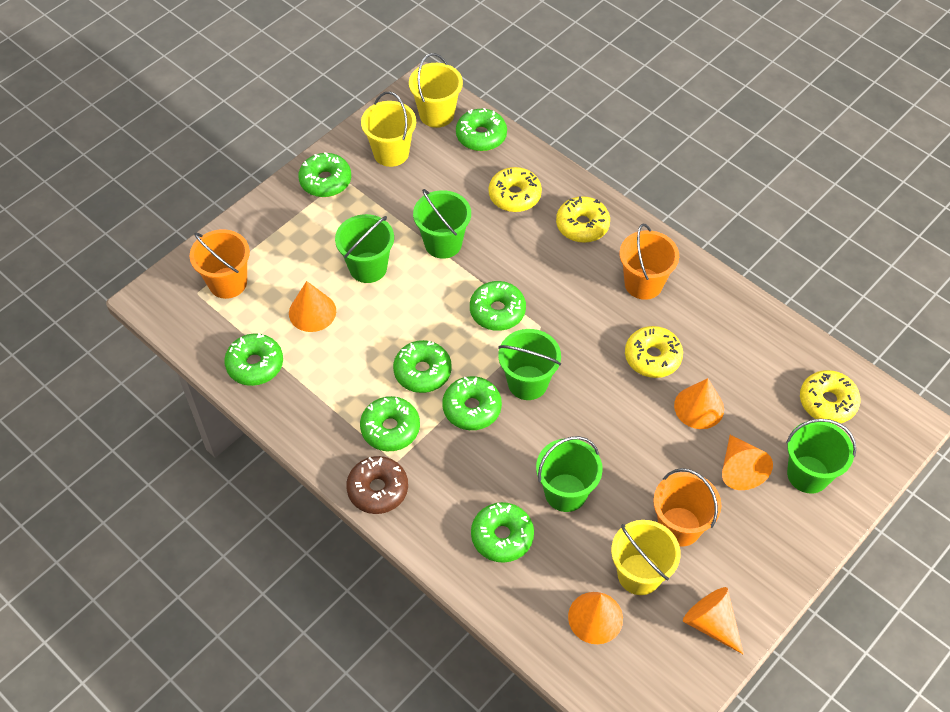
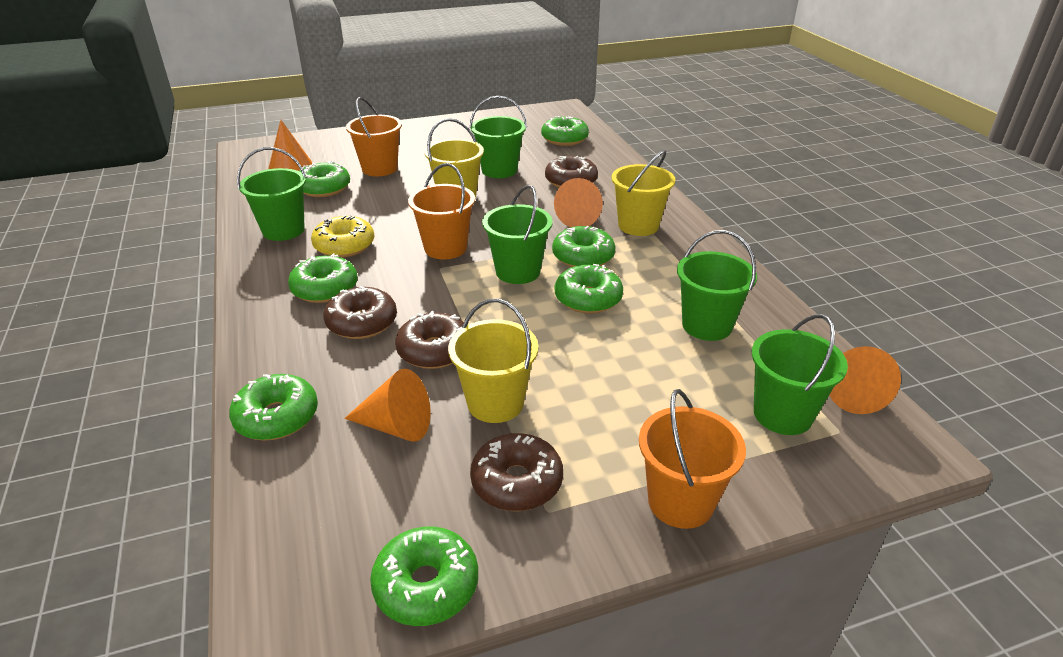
brown donut: 1 -> 4
green donut: 8 -> 7
orange cone: 5 -> 4
yellow donut: 4 -> 1

